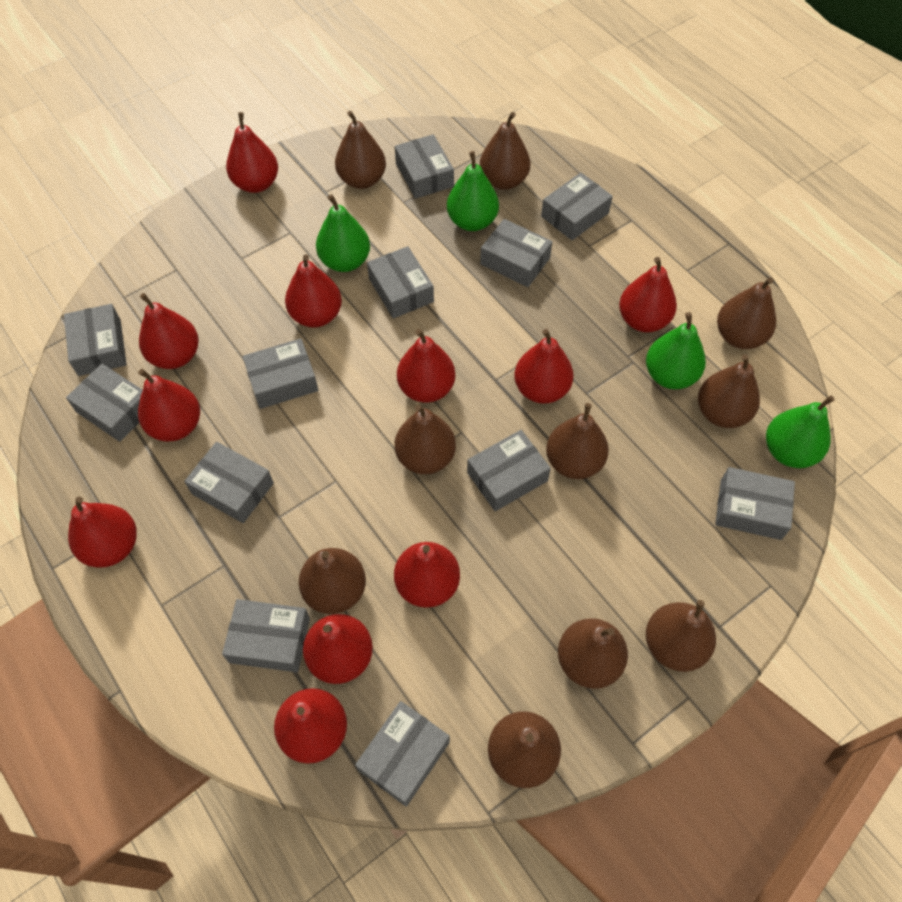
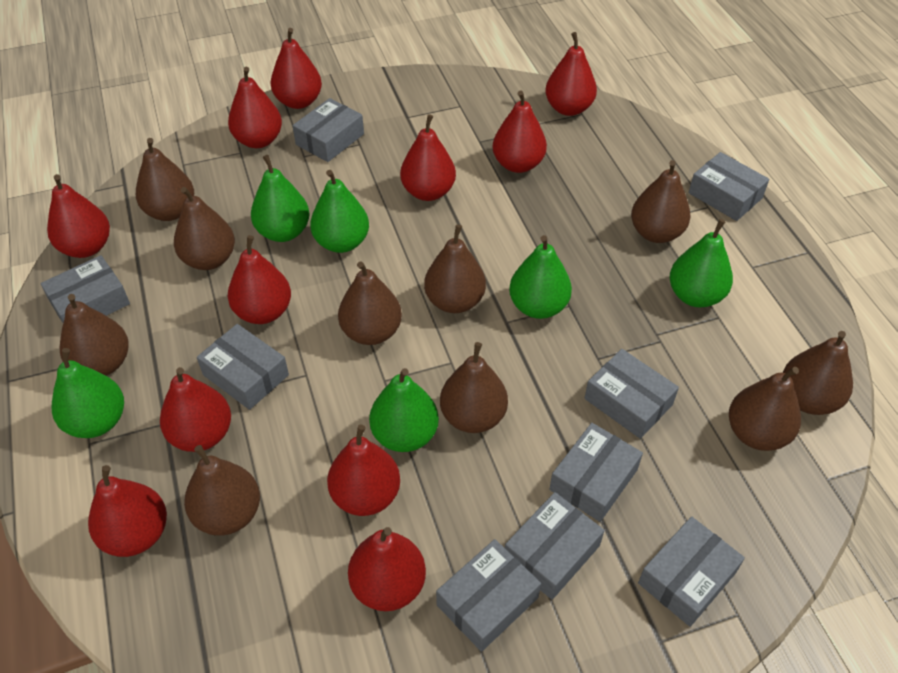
green pear: 4 -> 6
grey box: 12 -> 9

